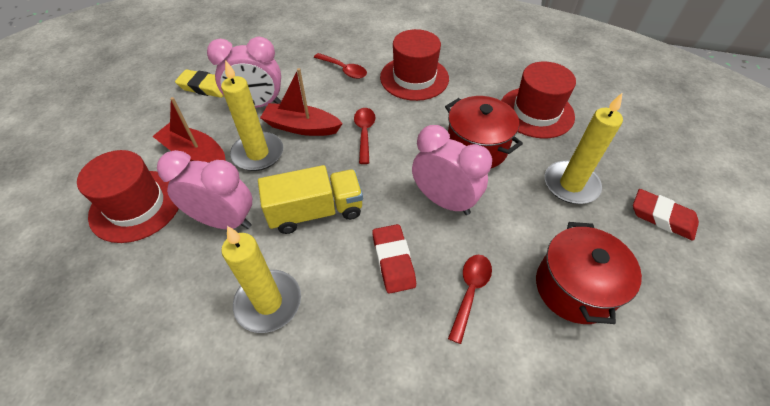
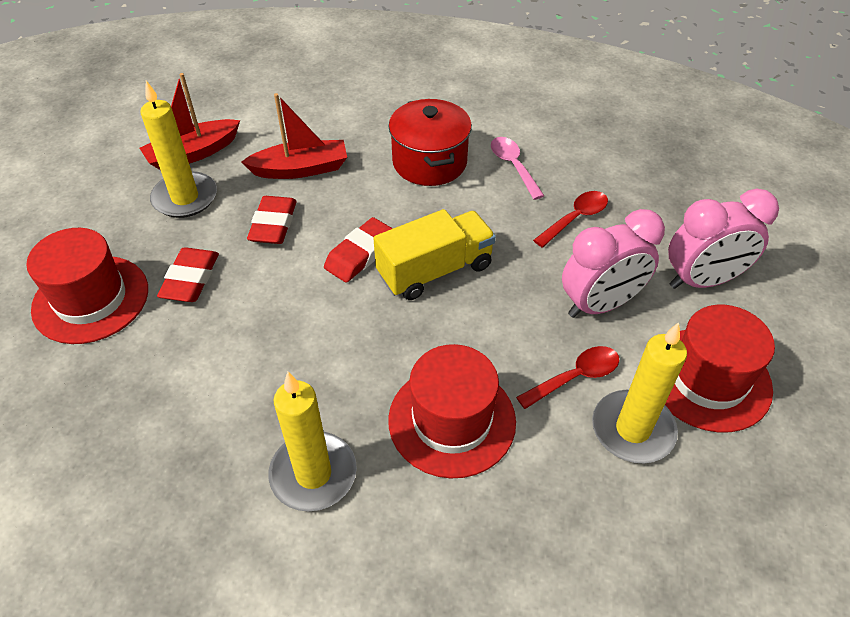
pink clock: 3 -> 2
pink spoon: 0 -> 1
red eraser: 2 -> 3
red pot: 2 -> 1
red spoon: 3 -> 2
yellow eraser: 1 -> 0

